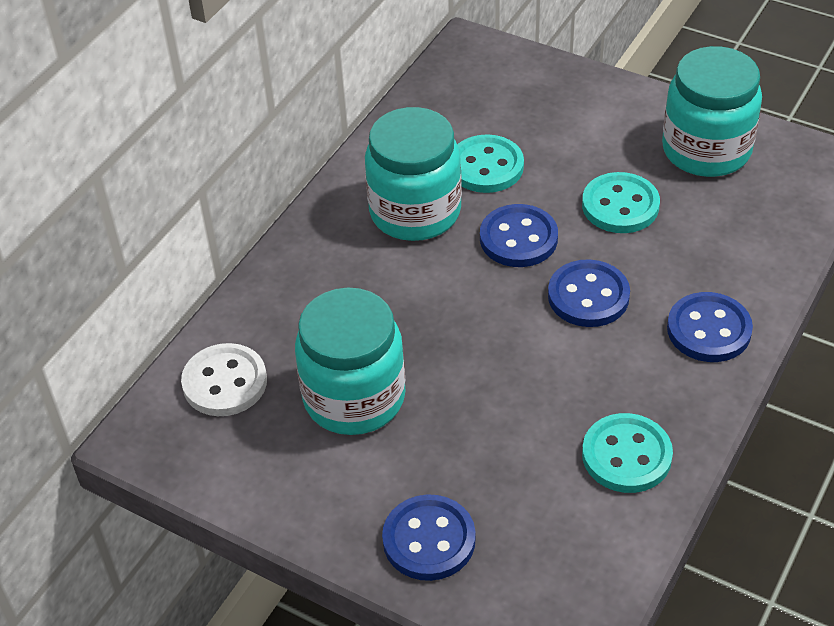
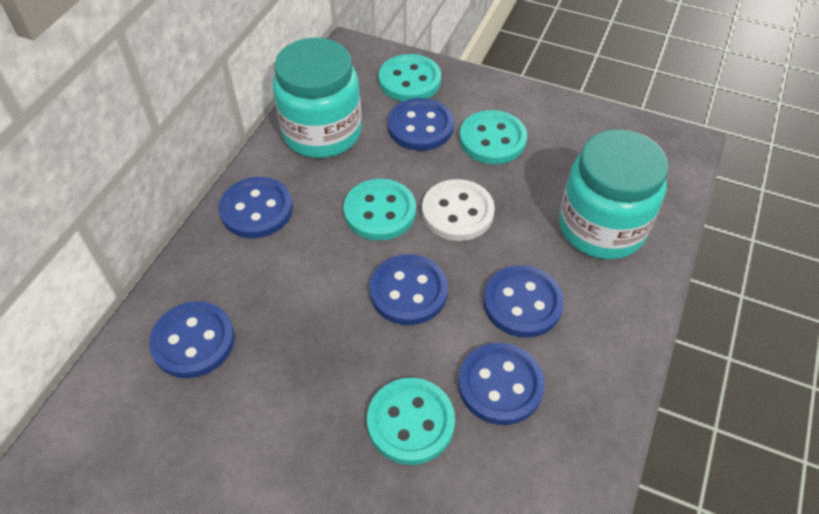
blue button: 4 -> 6
turquoise button: 3 -> 4
turquoise jar: 3 -> 2

